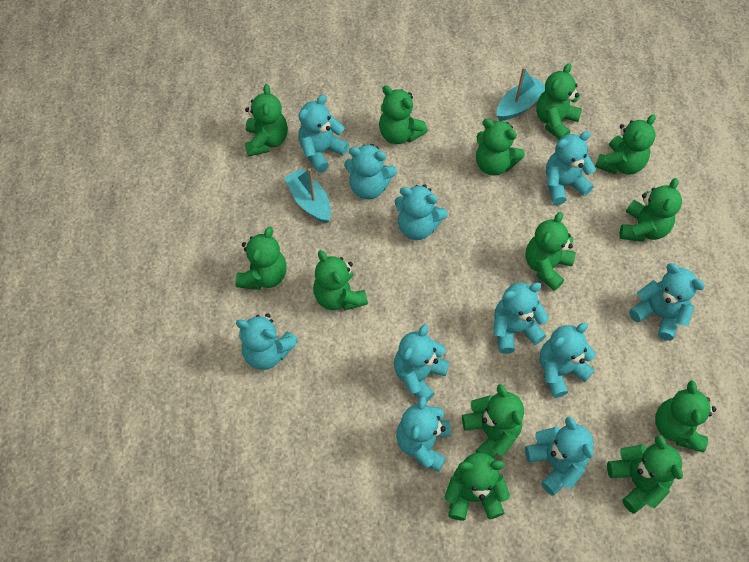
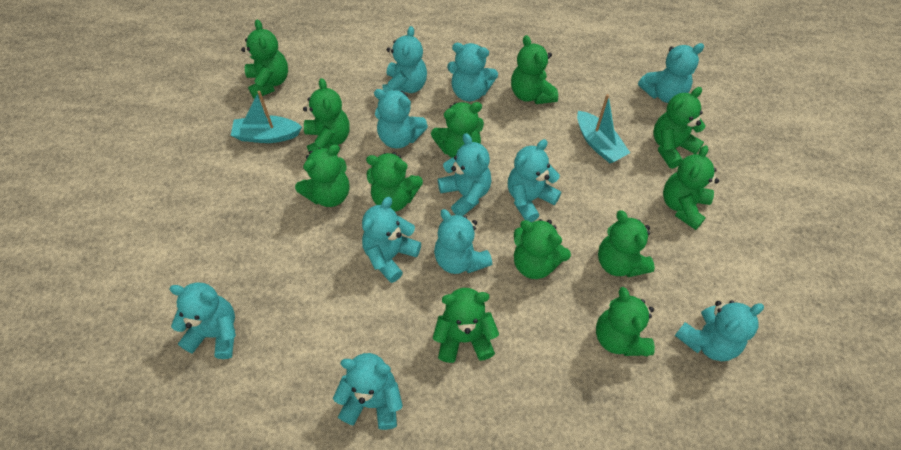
green teddy bear: 13 -> 12

